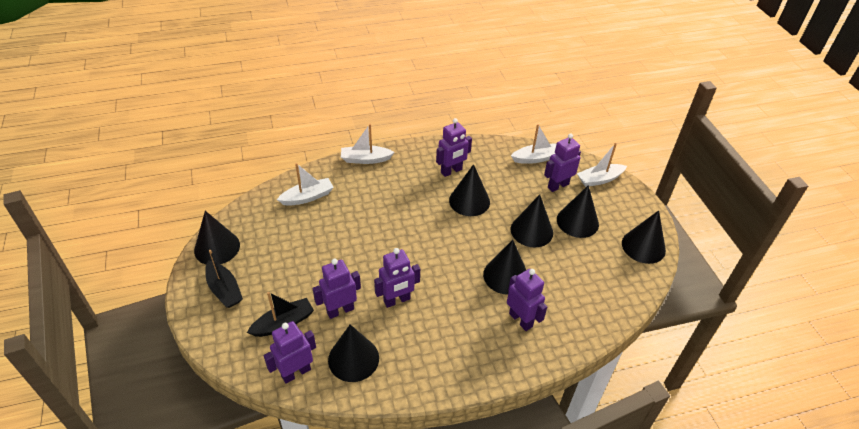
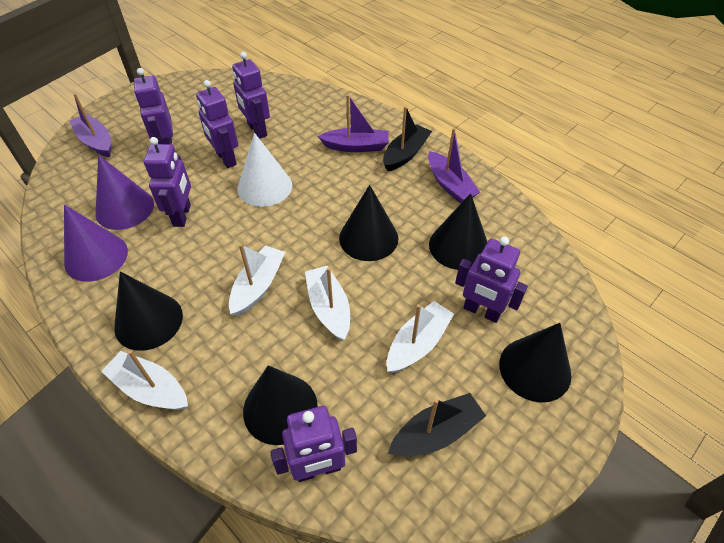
black cone: 7 -> 5
purple boat: 0 -> 3
purple cone: 0 -> 2
white cone: 0 -> 1

